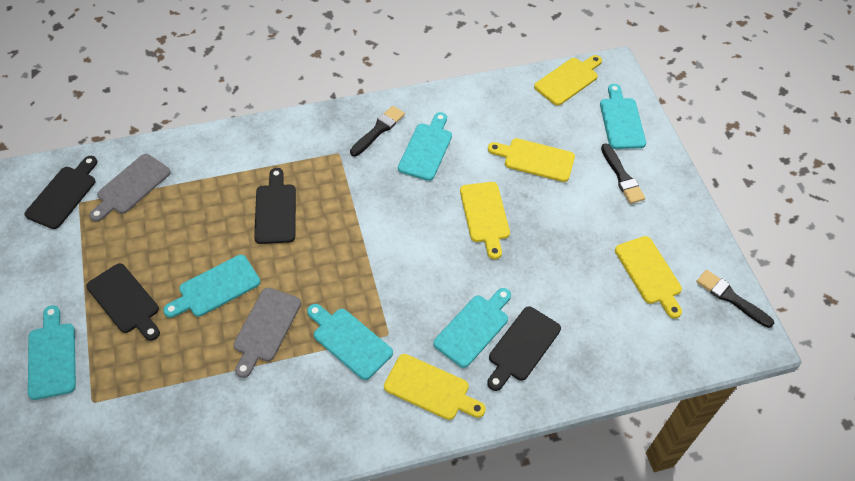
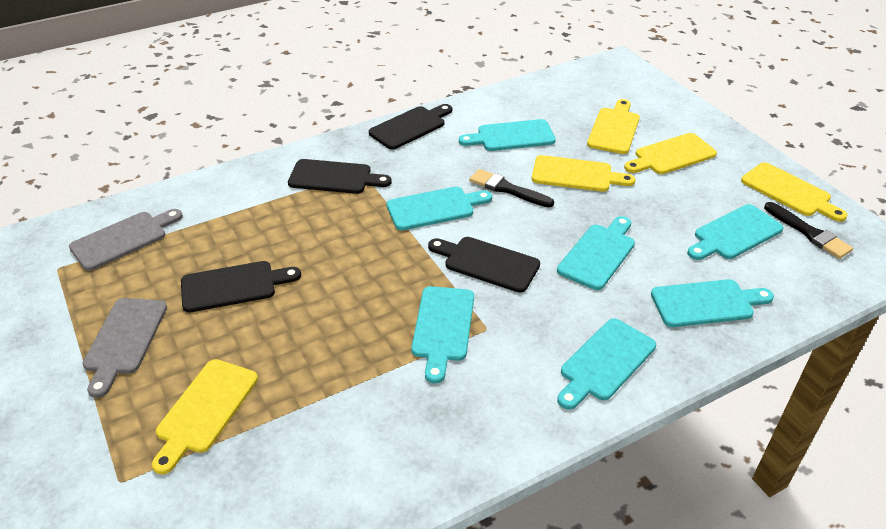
black brush: 3 -> 2
turquoise cutting board: 6 -> 7

